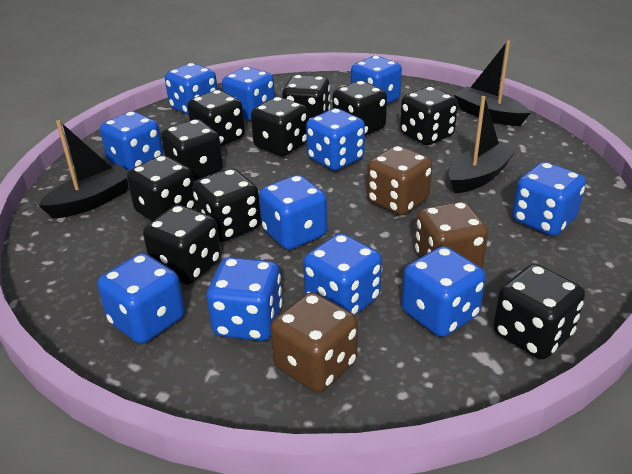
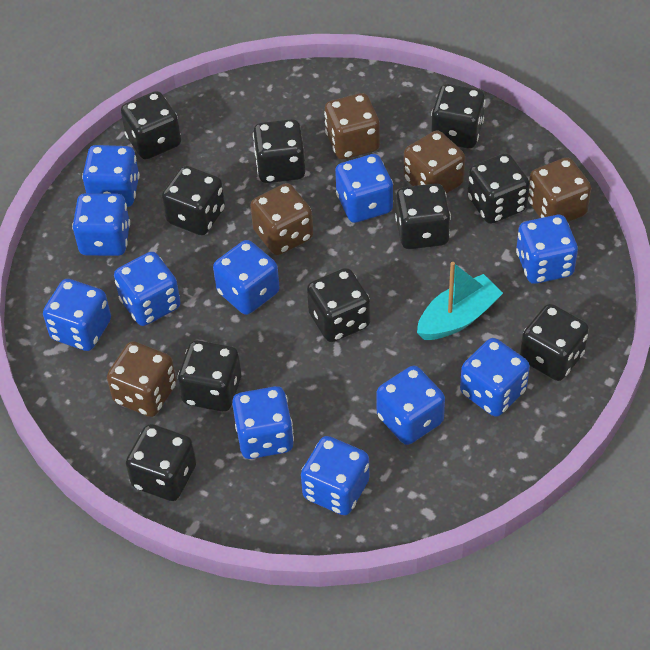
black boat: 3 -> 0
brown dice: 3 -> 5
turquoise boat: 0 -> 1

